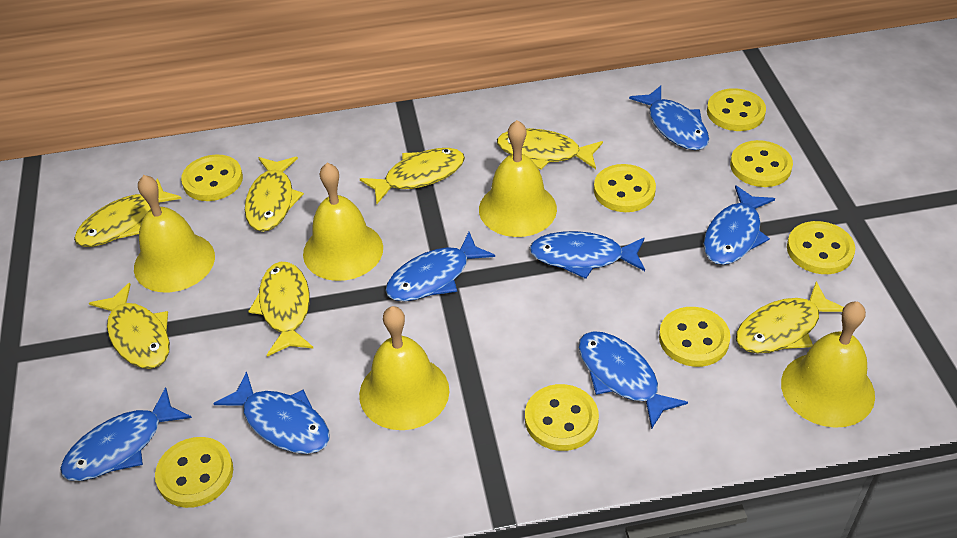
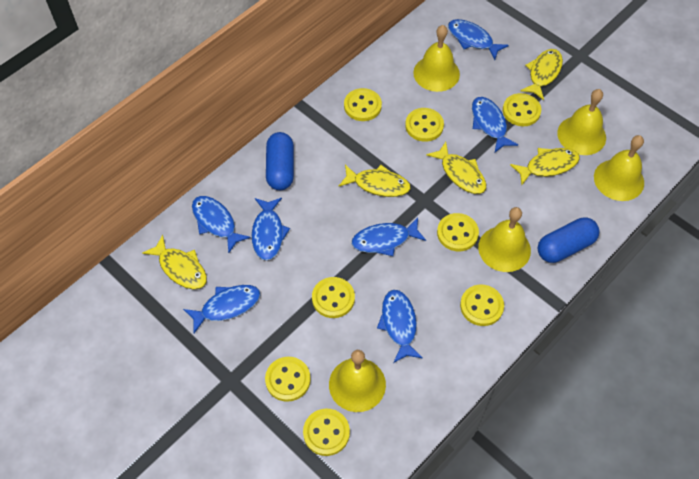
blue capsule: 0 -> 2
yellow fish: 7 -> 5

